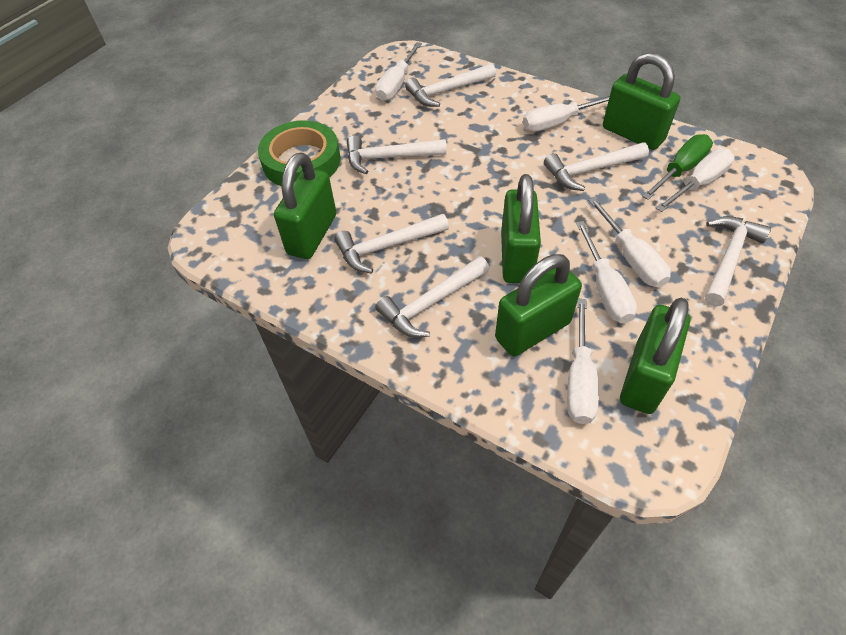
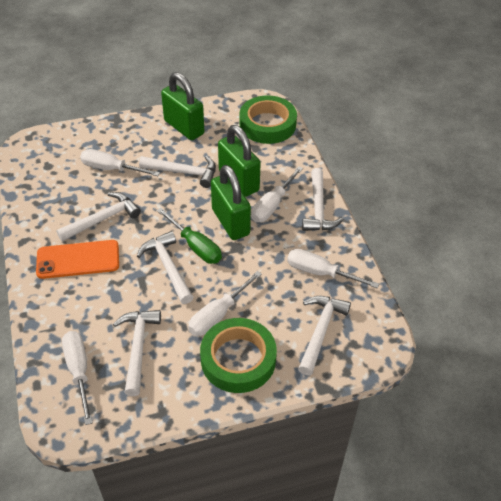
green padlock: 5 -> 3
green tape: 1 -> 2
orange phone: 0 -> 1
white screwdriver: 6 -> 5

